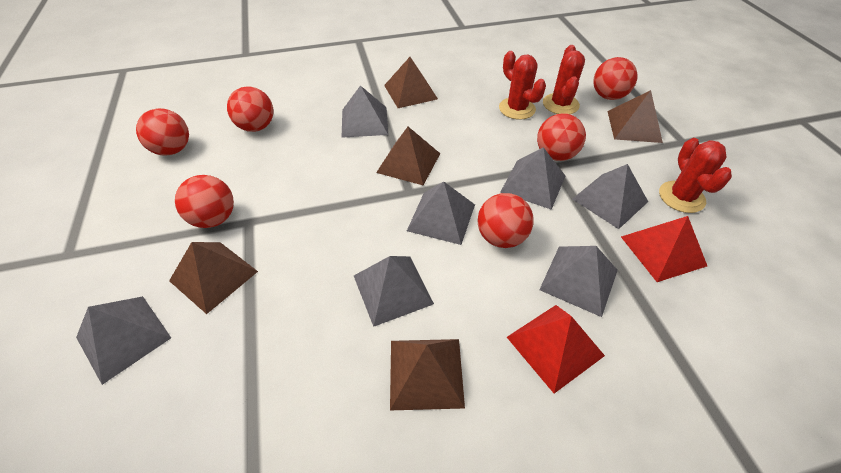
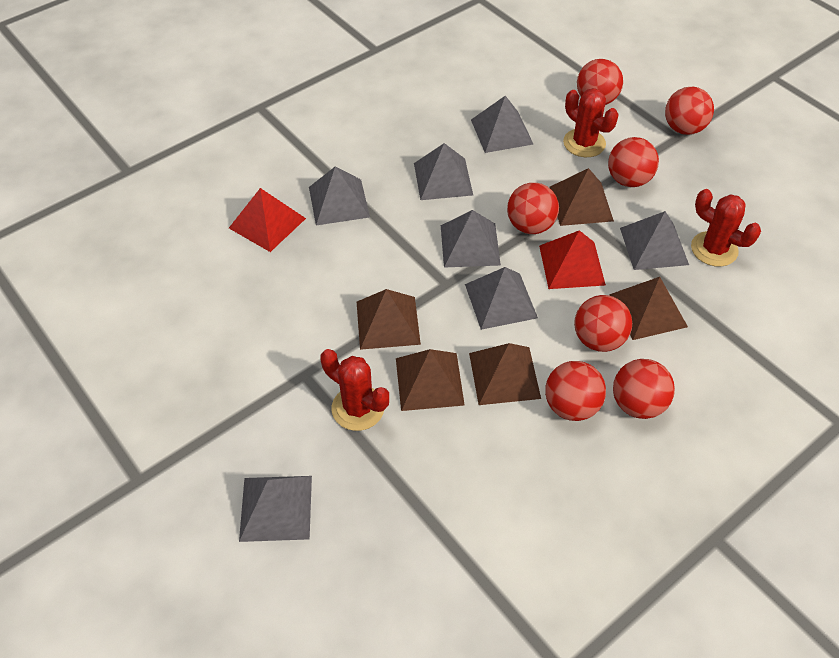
red ball: 6 -> 7

